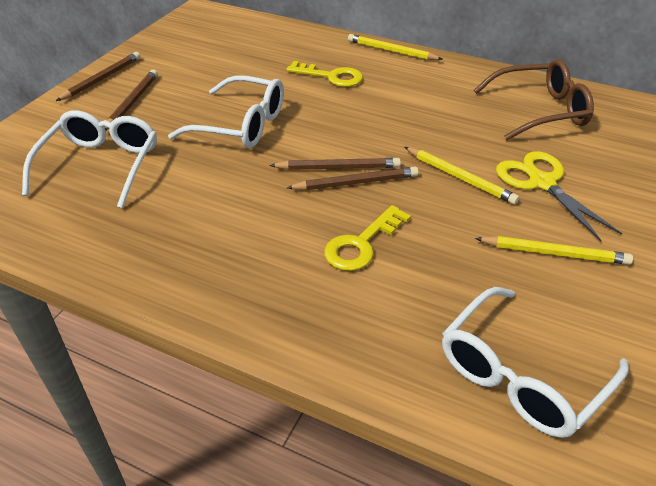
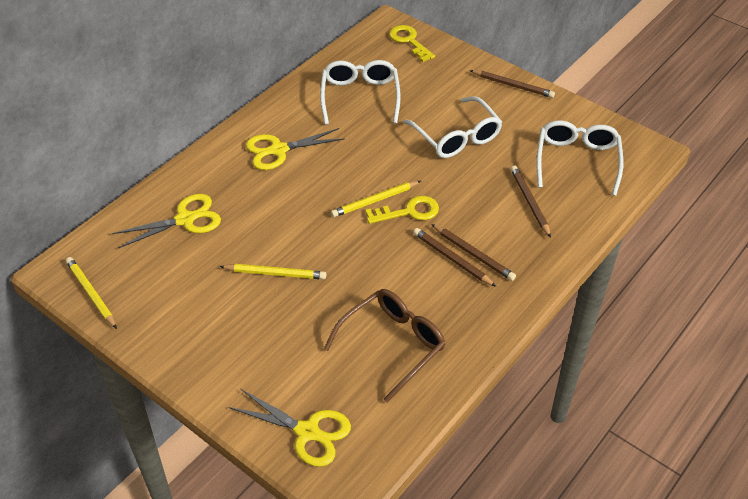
yellow scissors: 1 -> 3

